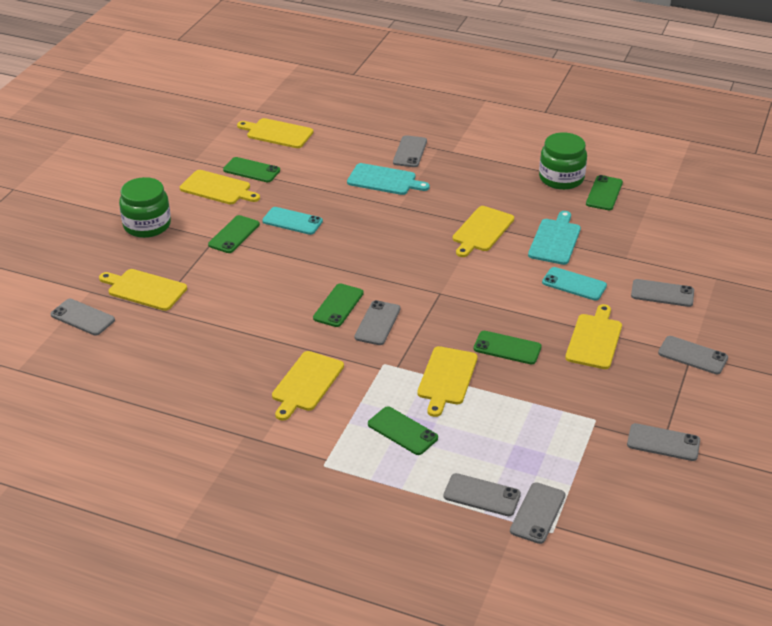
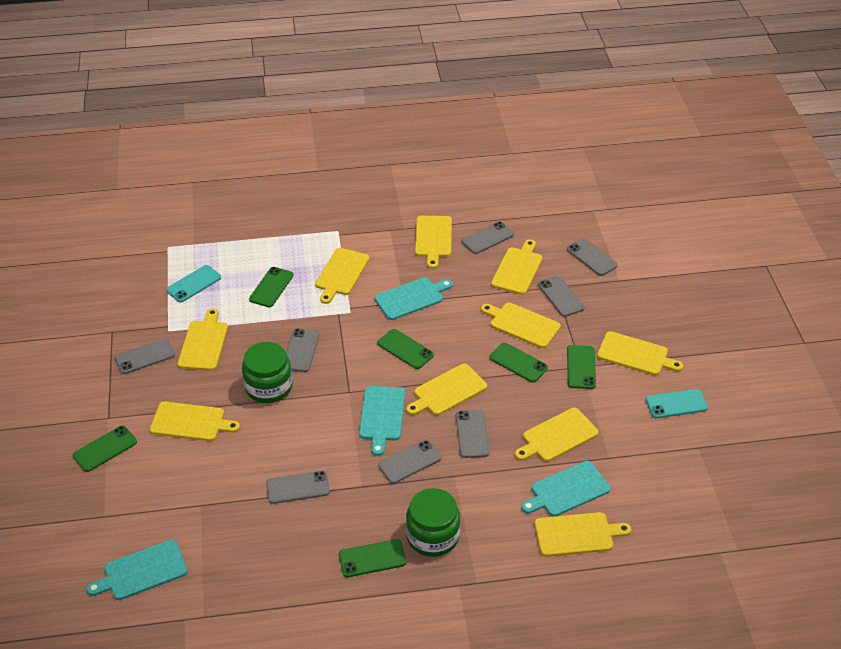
turquoise cutting board: 2 -> 4
yellow cutting board: 7 -> 10

